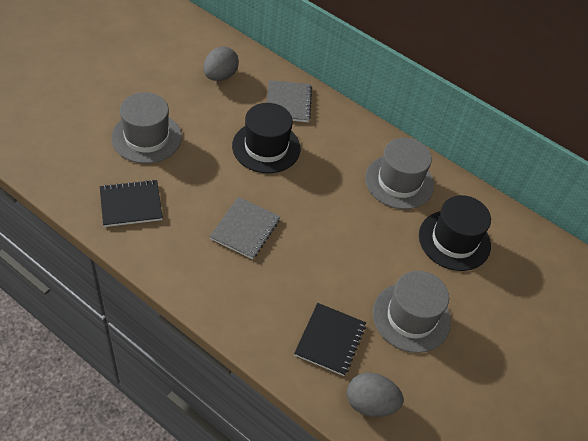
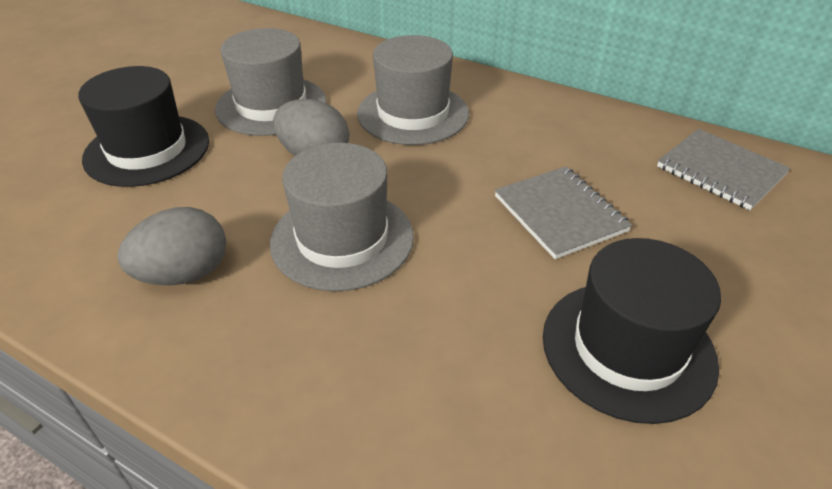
black notebook: 2 -> 0

